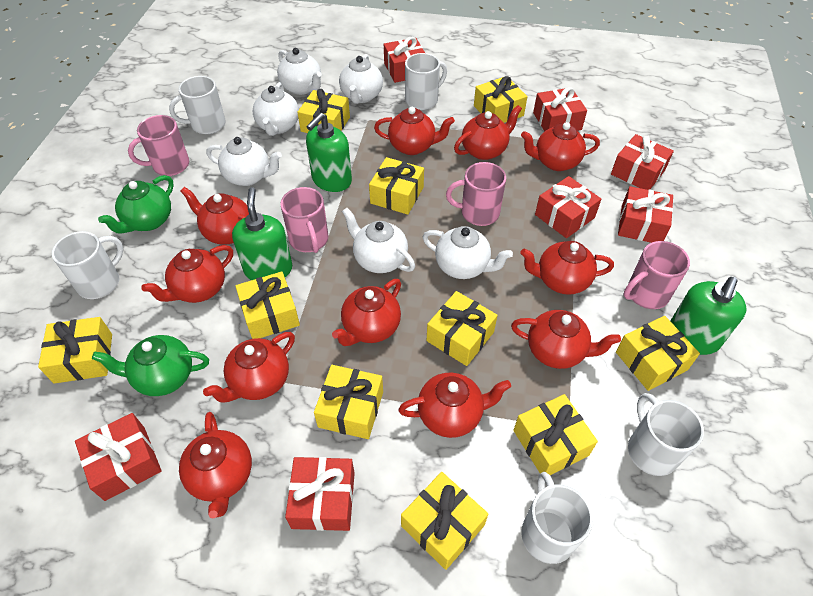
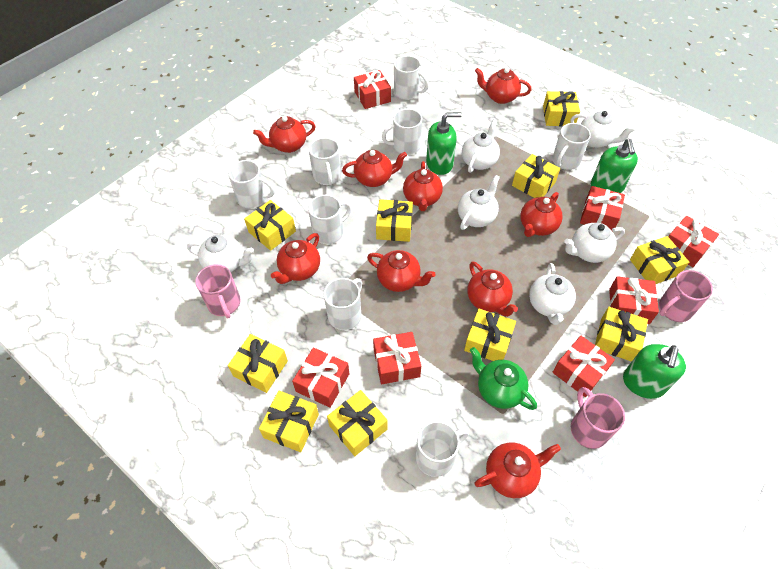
green teapot: 2 -> 1
pink mug: 4 -> 3
red teapot: 11 -> 9
white mug: 5 -> 8

